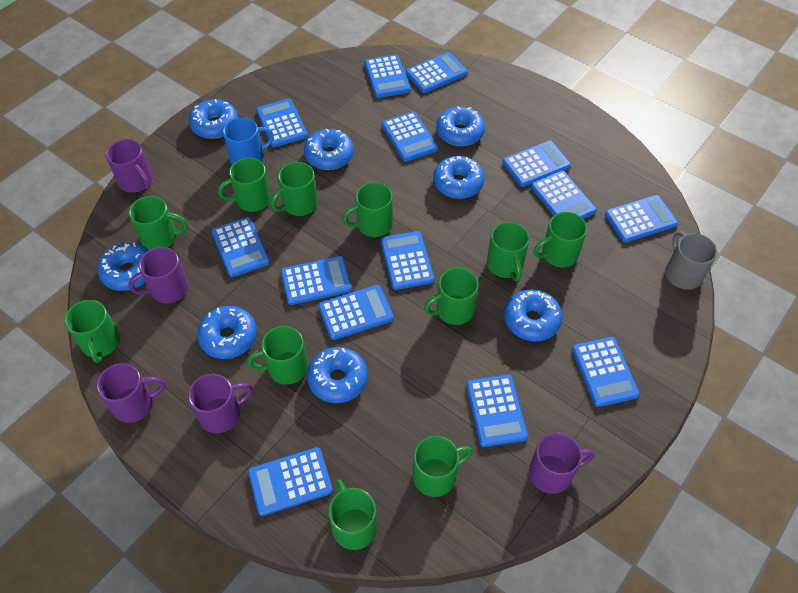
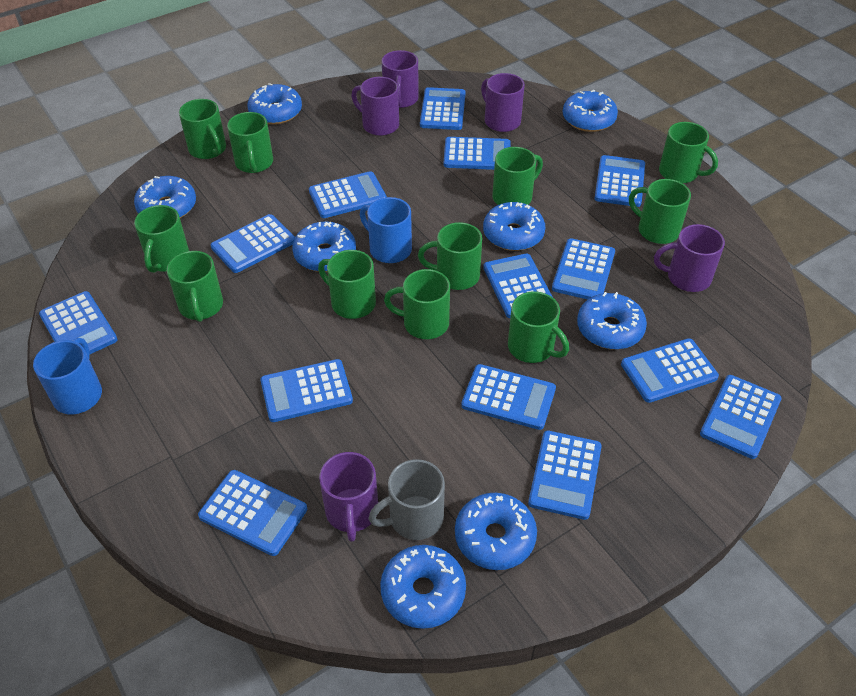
blue mug: 1 -> 2

